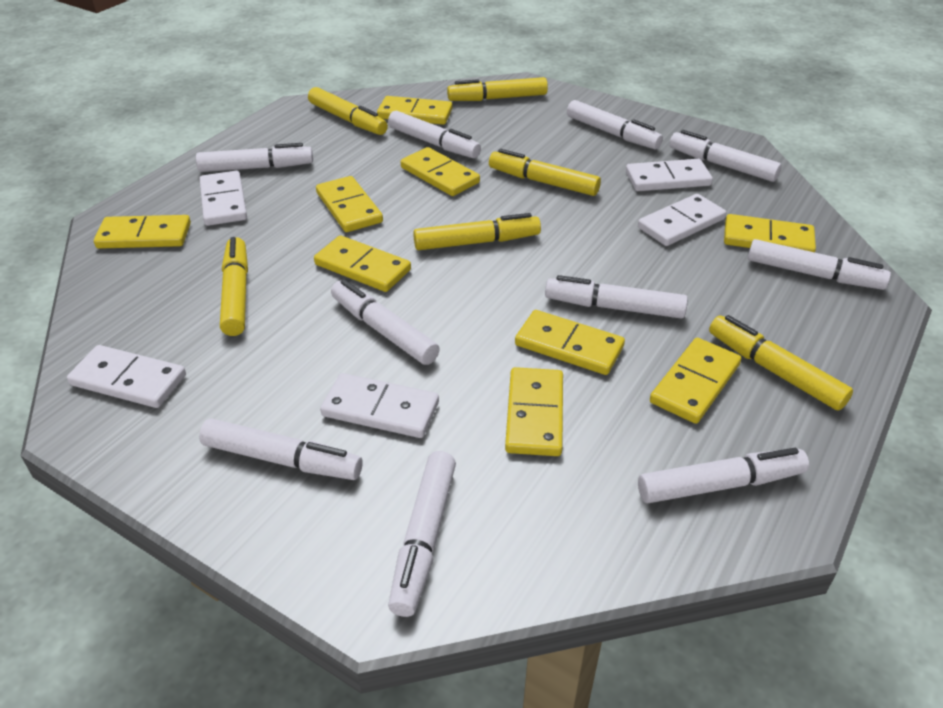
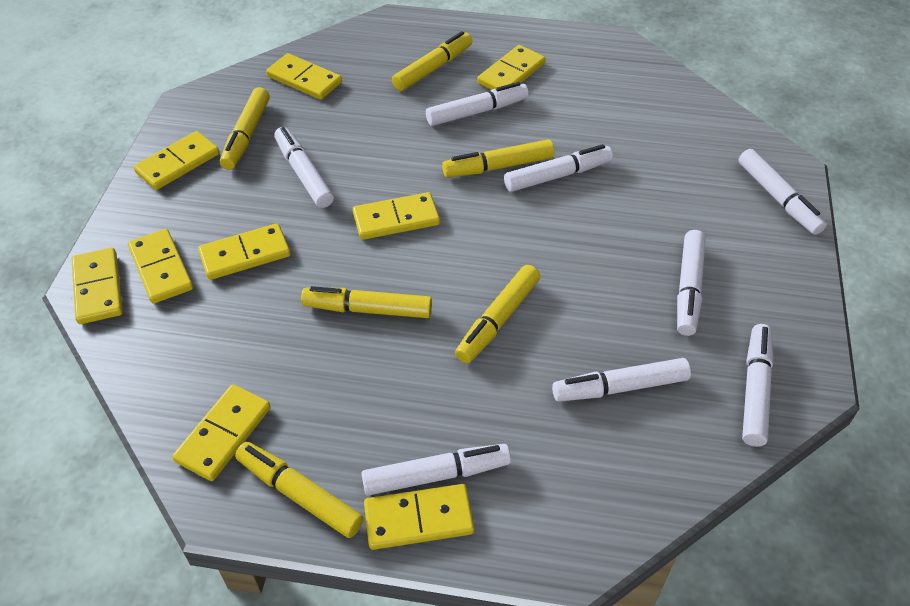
white domino: 5 -> 0
white marker: 10 -> 8

